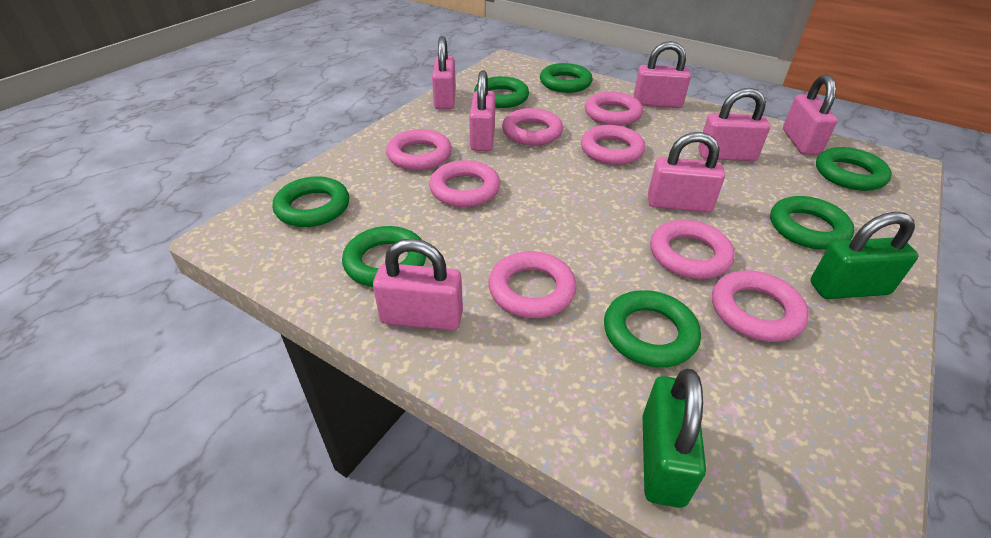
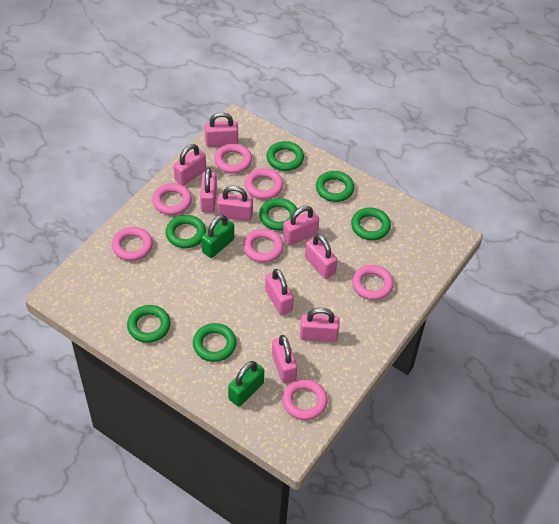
pink padlock: 7 -> 9
pink ring: 8 -> 7

